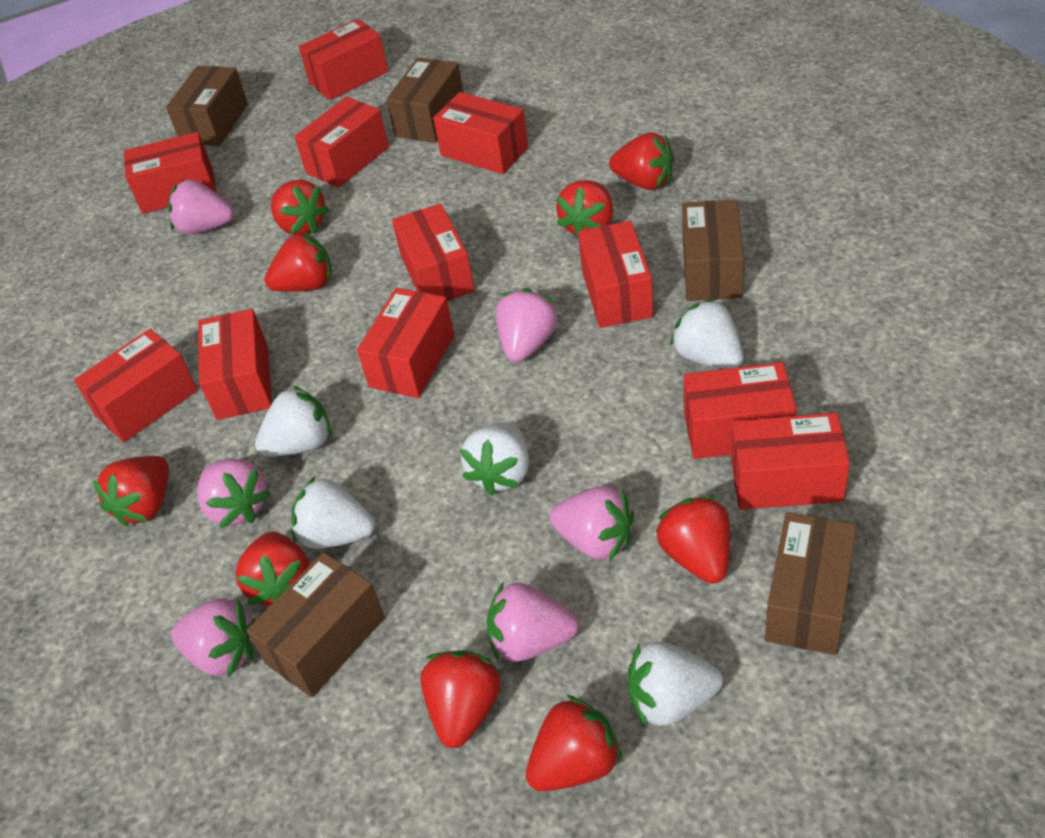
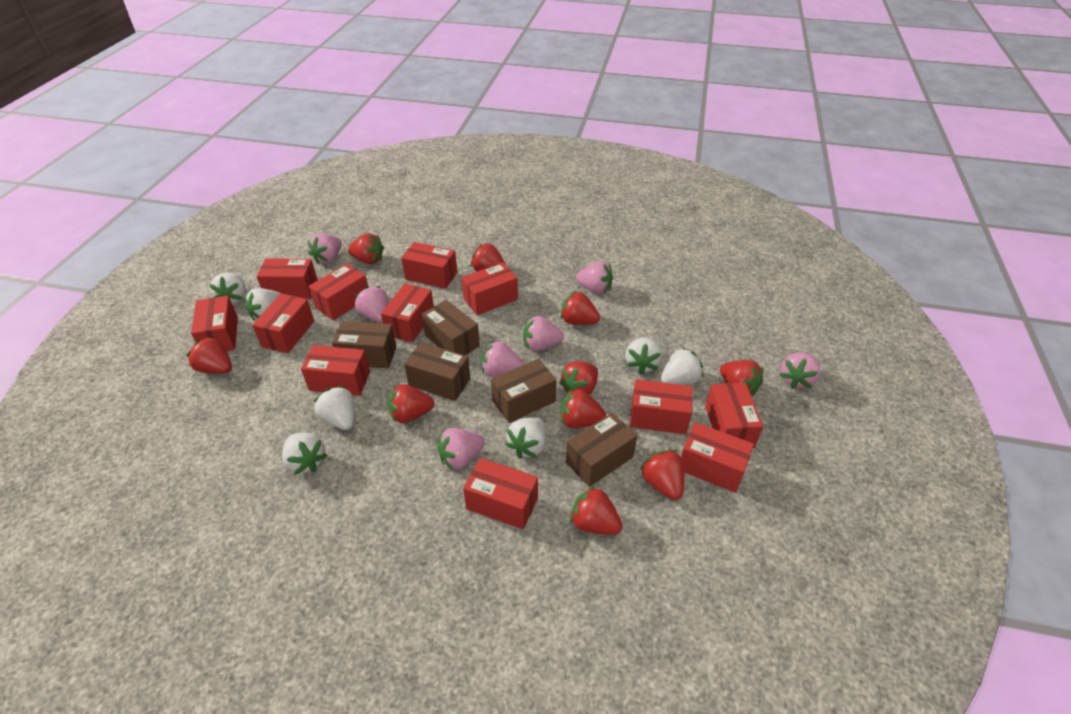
pink strawberry: 6 -> 7
red box: 11 -> 12
red strawberry: 9 -> 10
white strawberry: 5 -> 7

